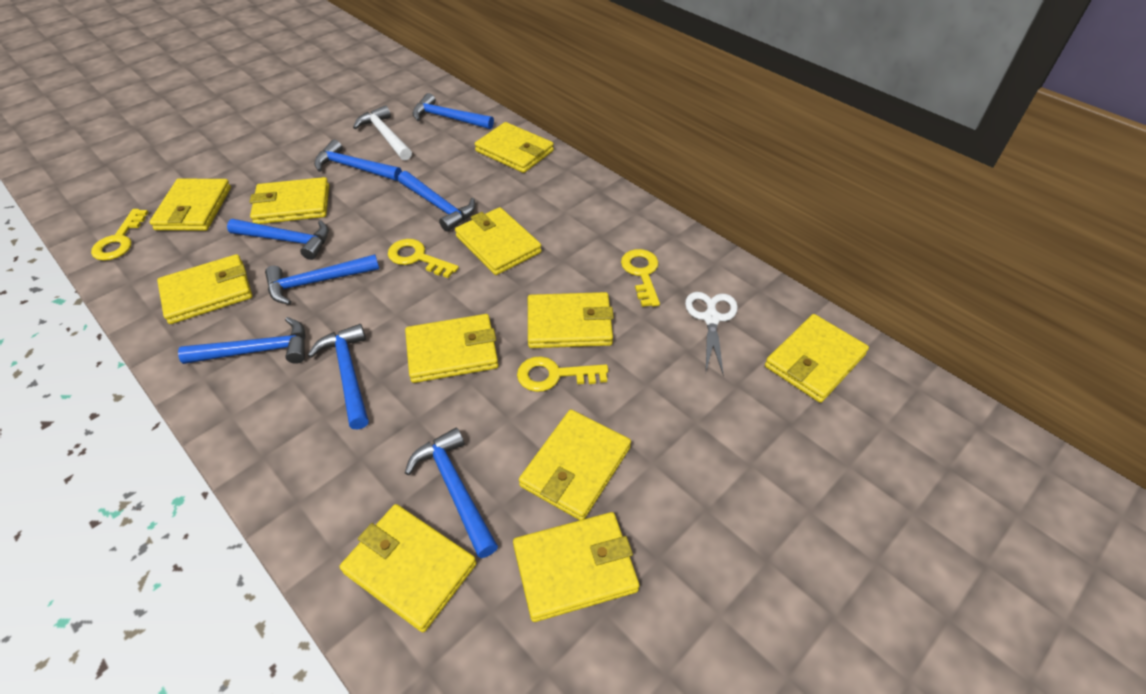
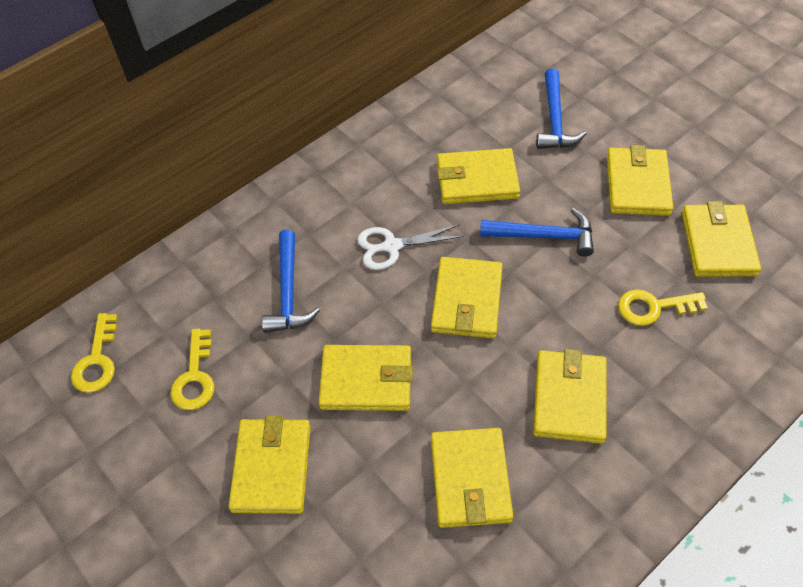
blue hammer: 8 -> 3
white hammer: 1 -> 0
yellow key: 4 -> 3
yellow wallet: 11 -> 8

